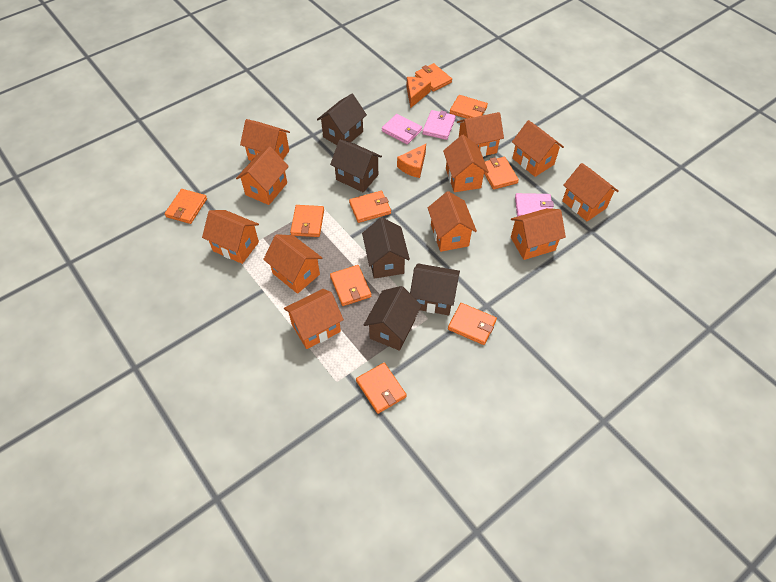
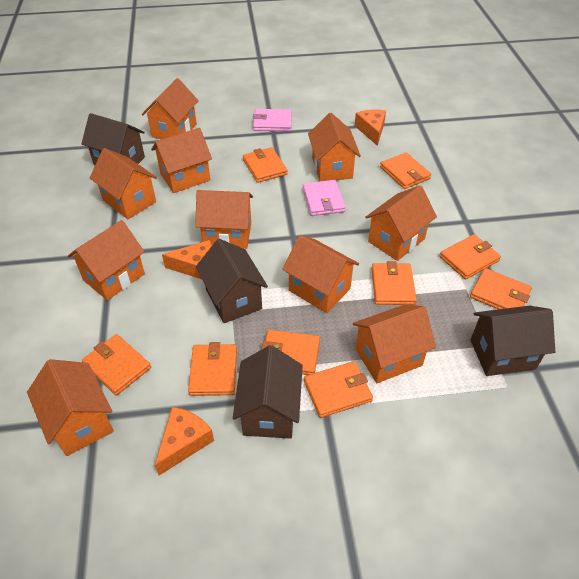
brown house: 5 -> 4
orange cheese: 2 -> 3
orange house: 11 -> 10
pink wallet: 3 -> 2

